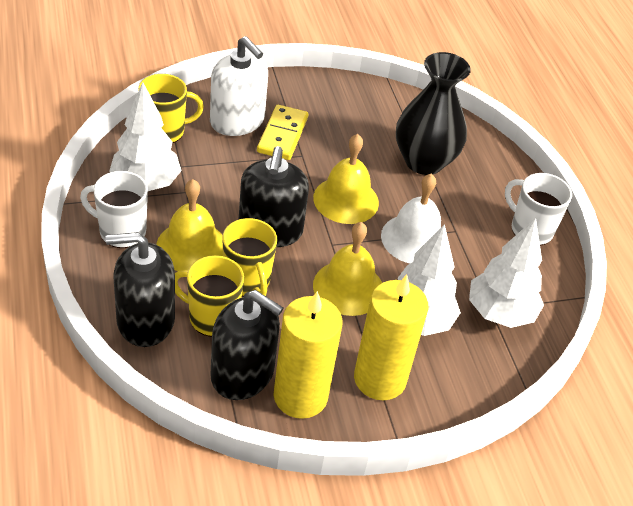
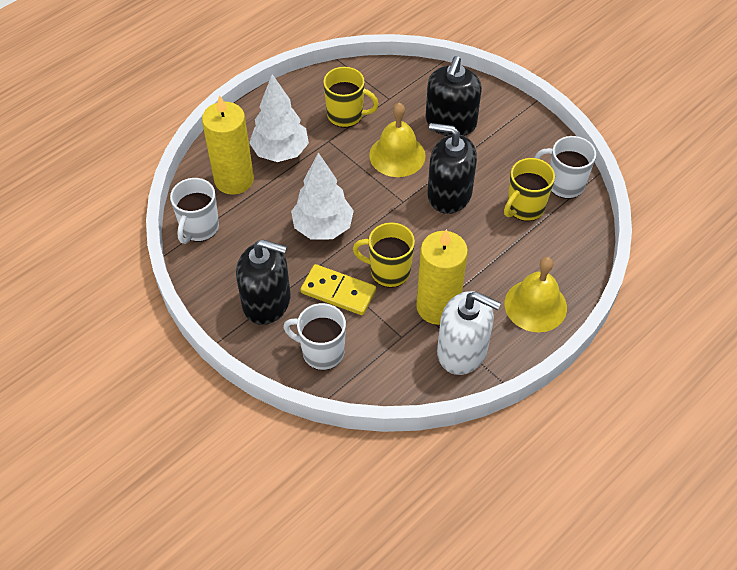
black vase: 1 -> 0
white bell: 1 -> 0
white mug: 2 -> 3
white tree: 3 -> 2
yellow bell: 3 -> 2

